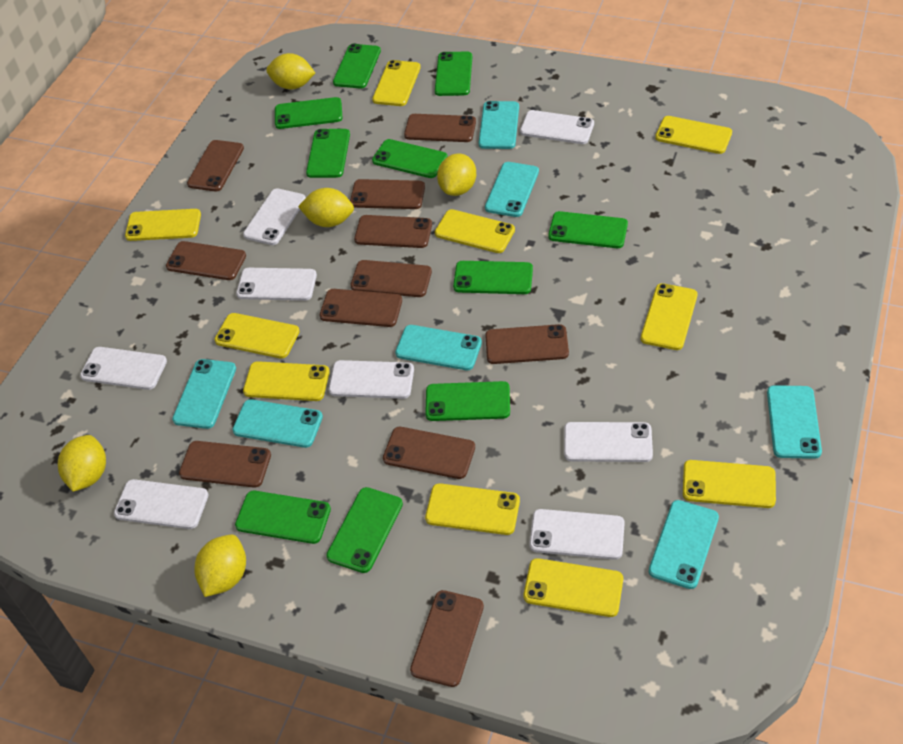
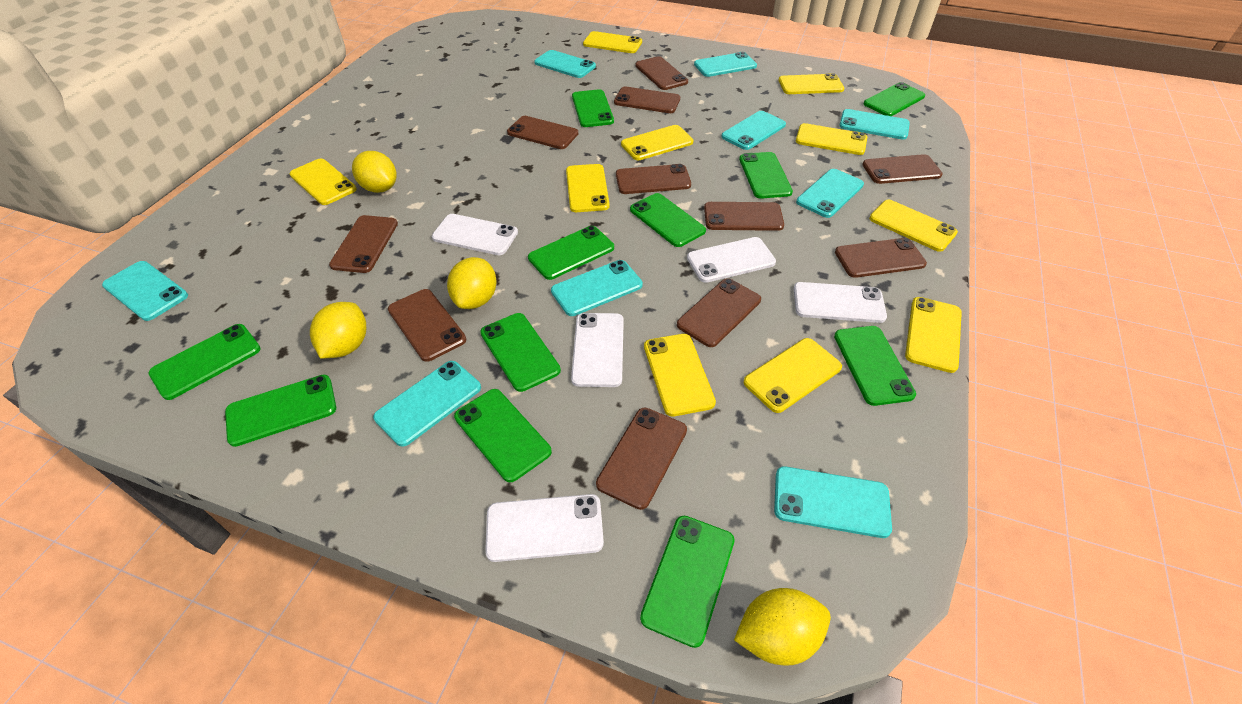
green phone: 10 -> 11
turquoise phone: 7 -> 9
white phone: 8 -> 5
yellow lemon: 5 -> 4

